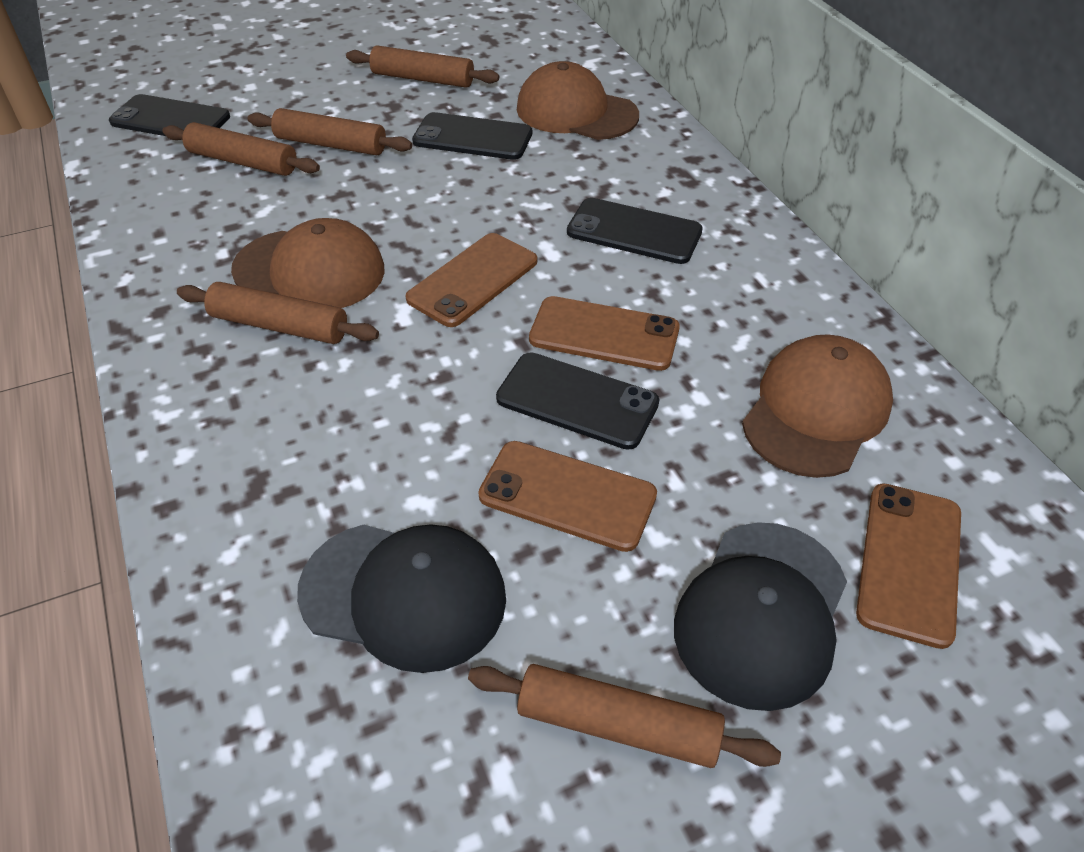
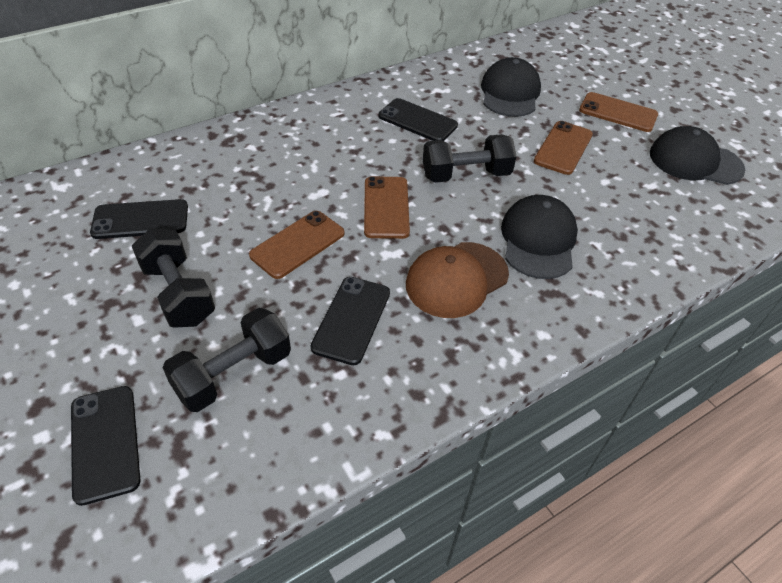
black cap: 2 -> 3
black dumbbell: 0 -> 3
brown cap: 3 -> 1
brown rolling pin: 5 -> 0

